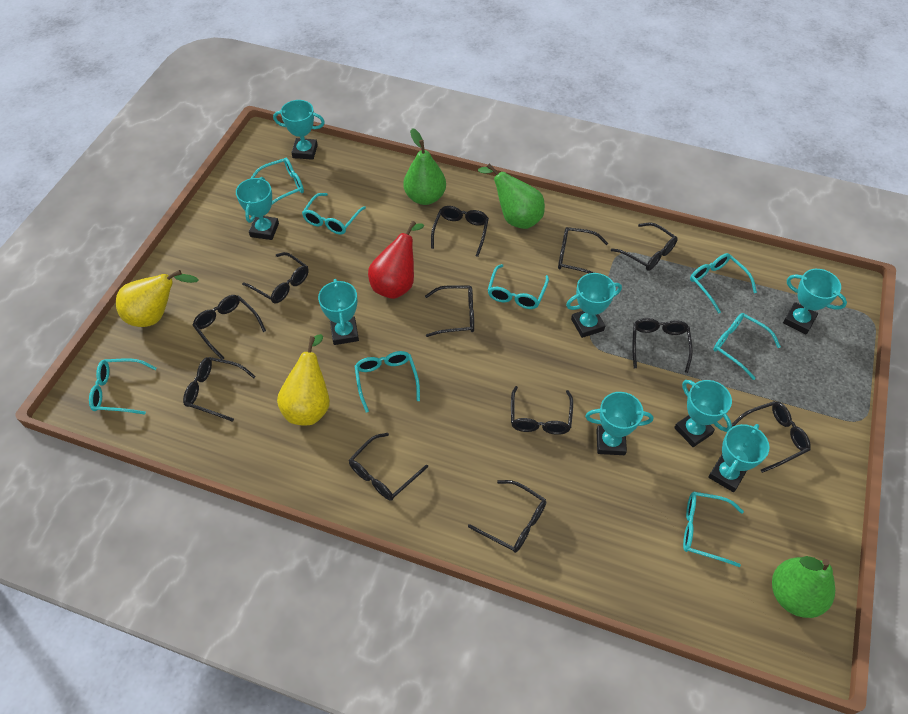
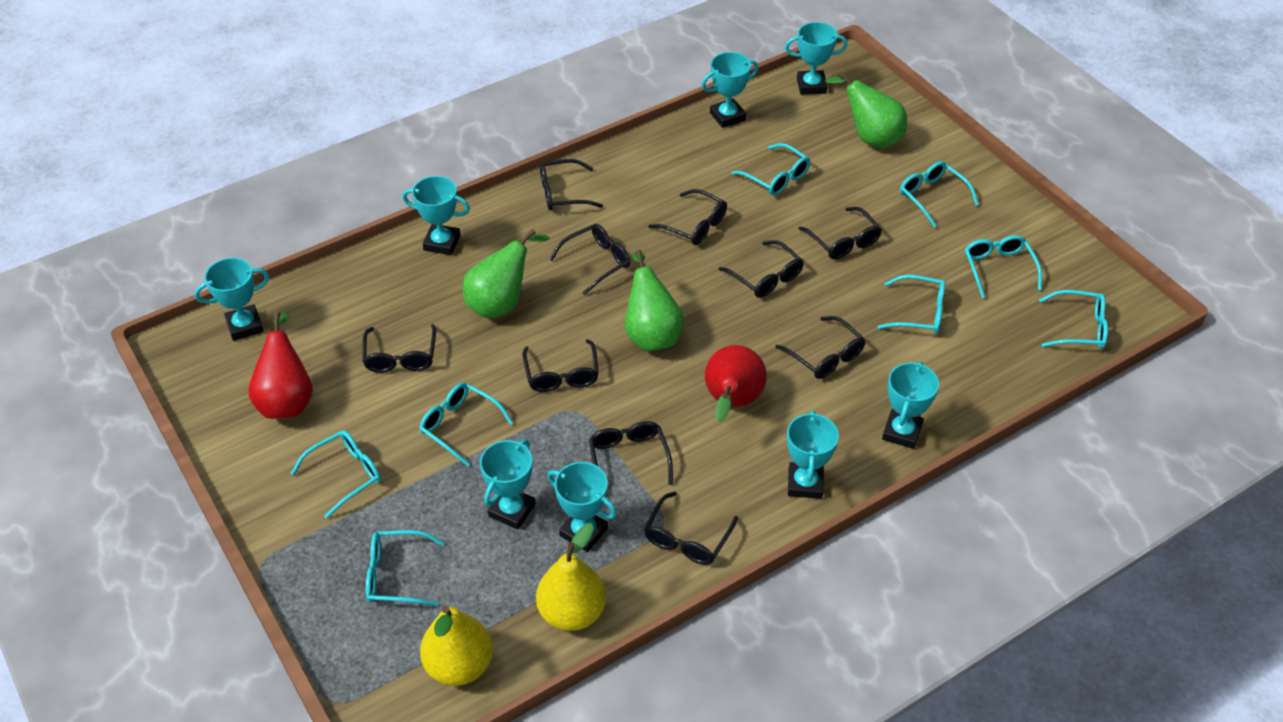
black glasses: 12 -> 10
red pear: 1 -> 2

